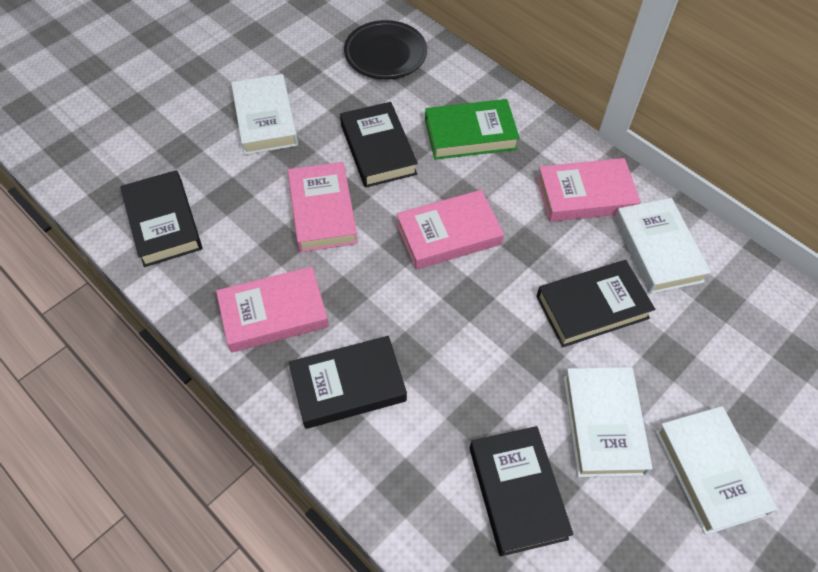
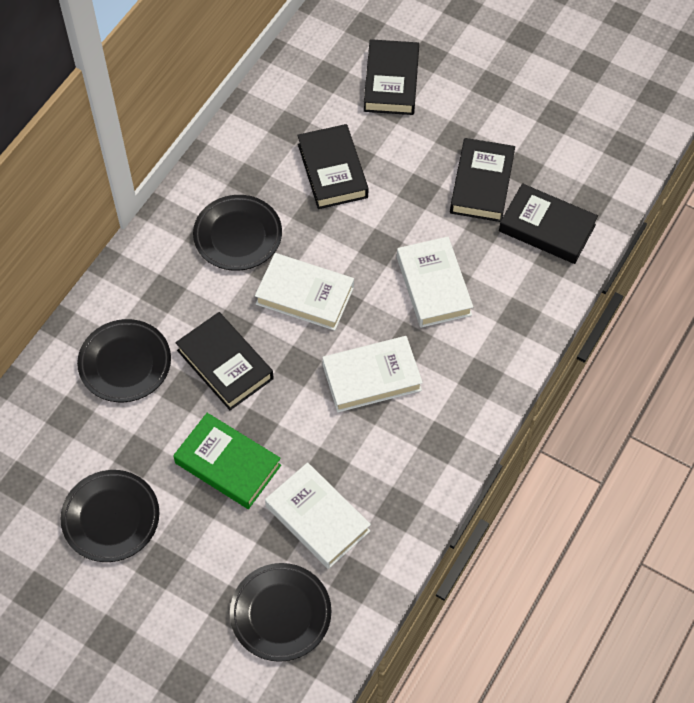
black plate: 1 -> 4
pink book: 4 -> 0

